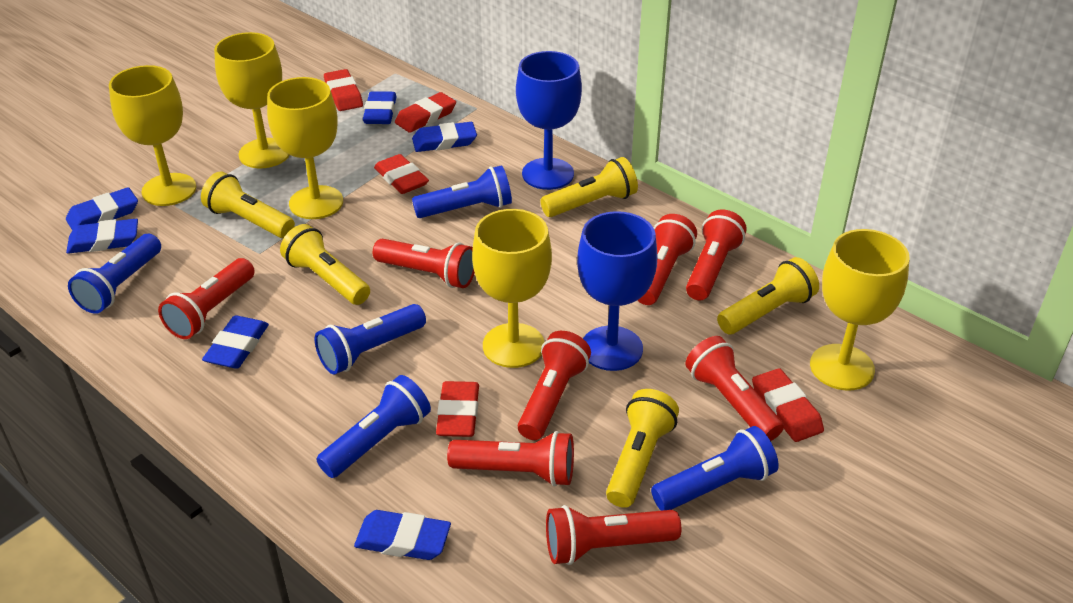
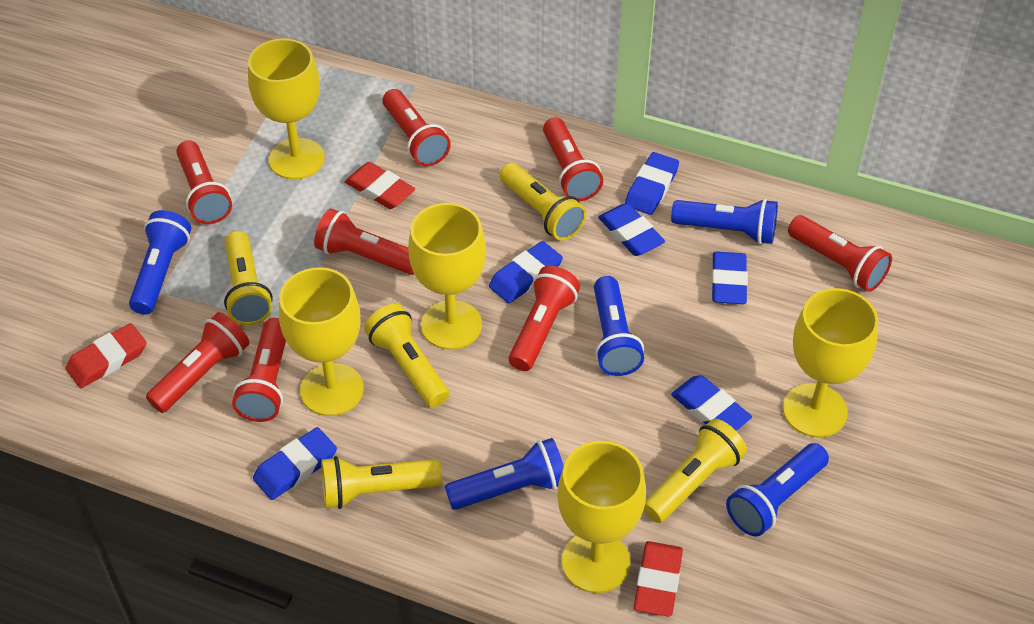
blue goblet: 2 -> 0
red eraser: 5 -> 3

